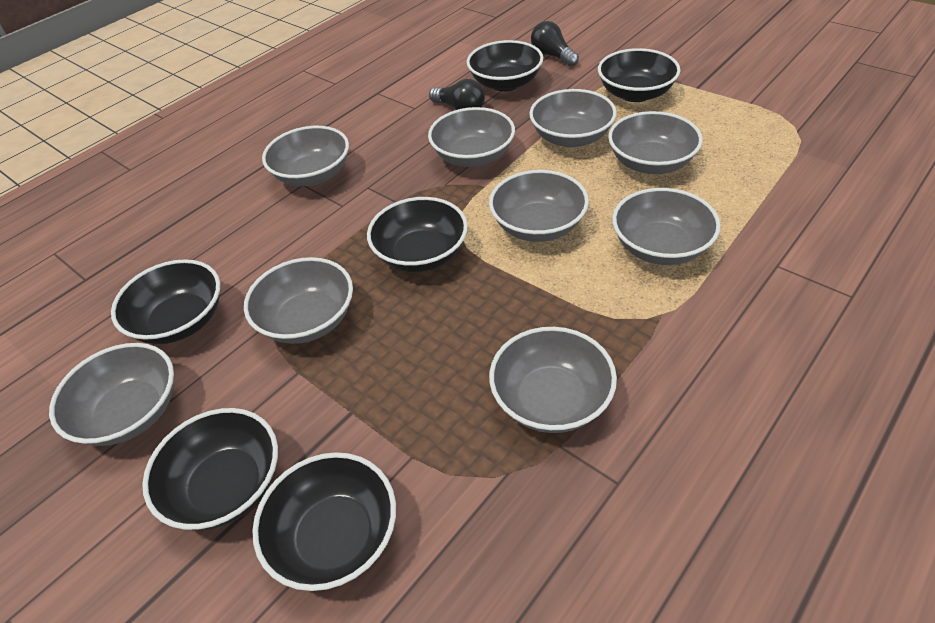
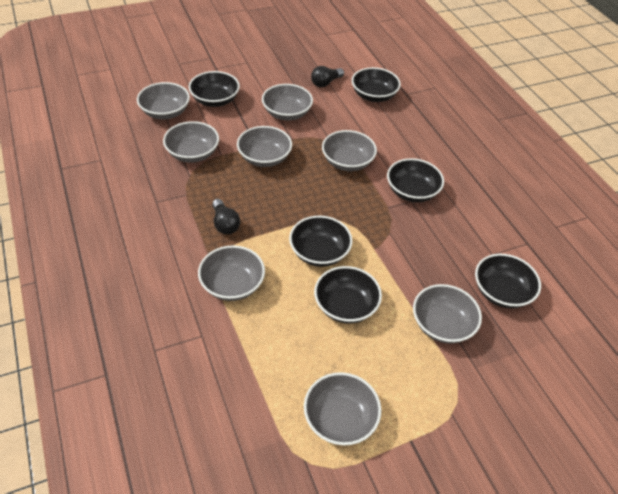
grey bowl: 9 -> 8

